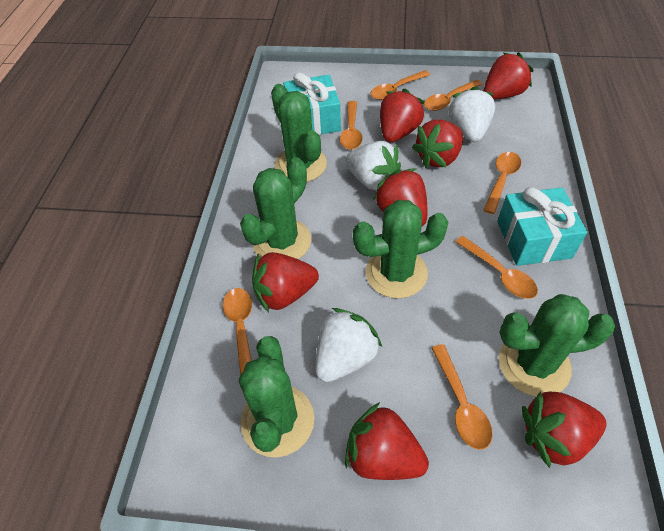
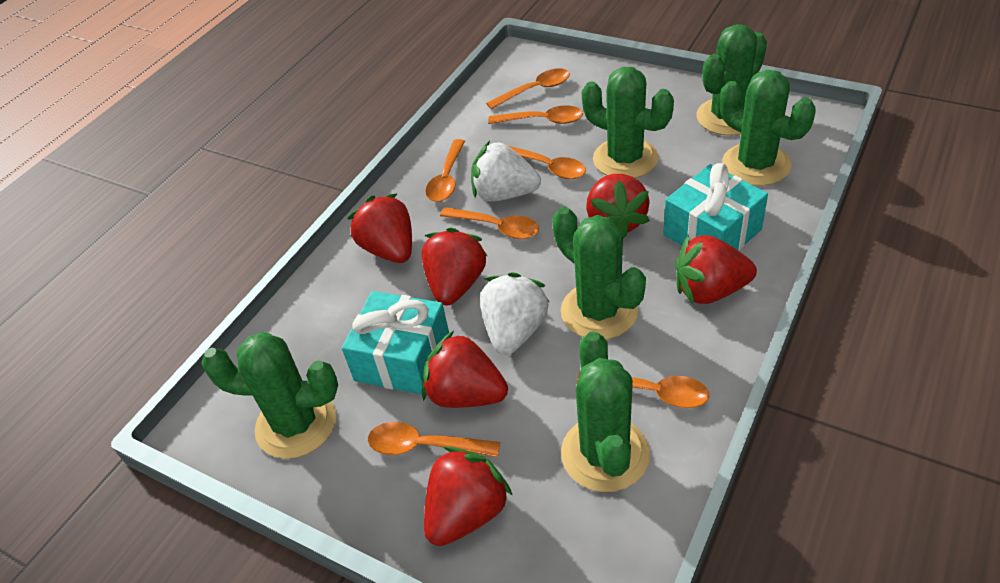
green cactus: 5 -> 6
red strawberry: 7 -> 6
white strawberry: 3 -> 2

